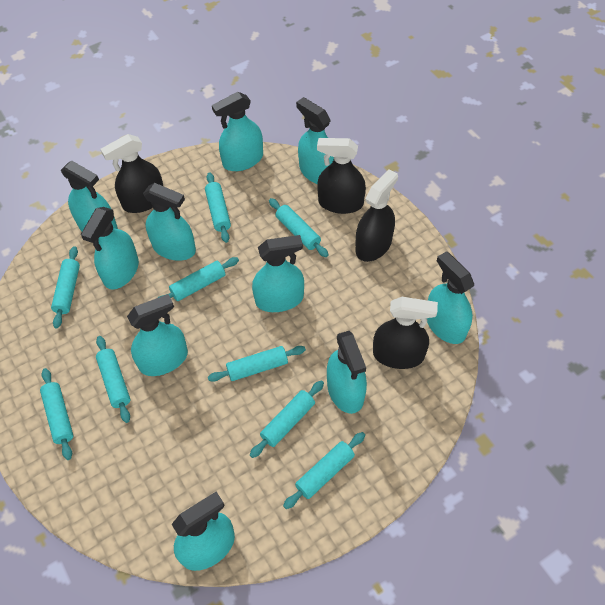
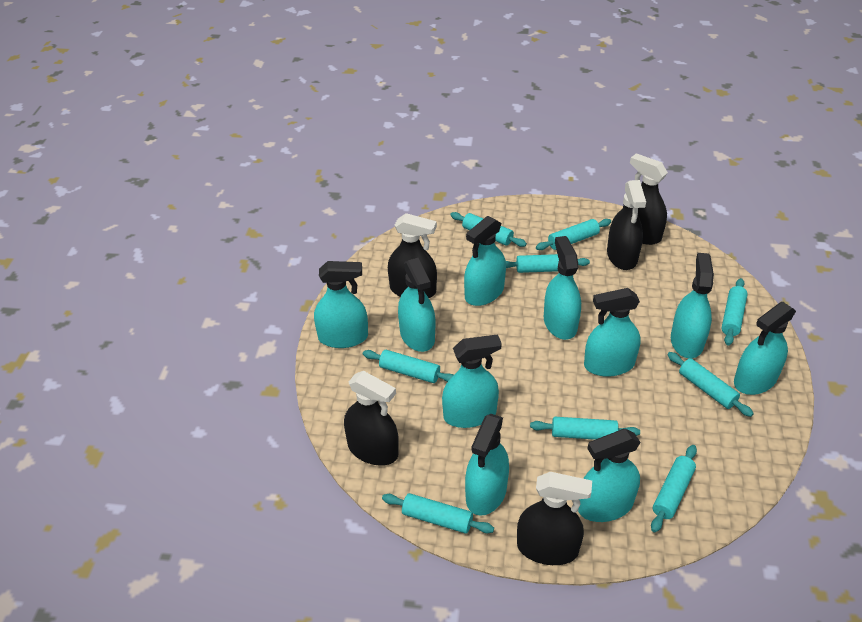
black spray bottle: 4 -> 5

